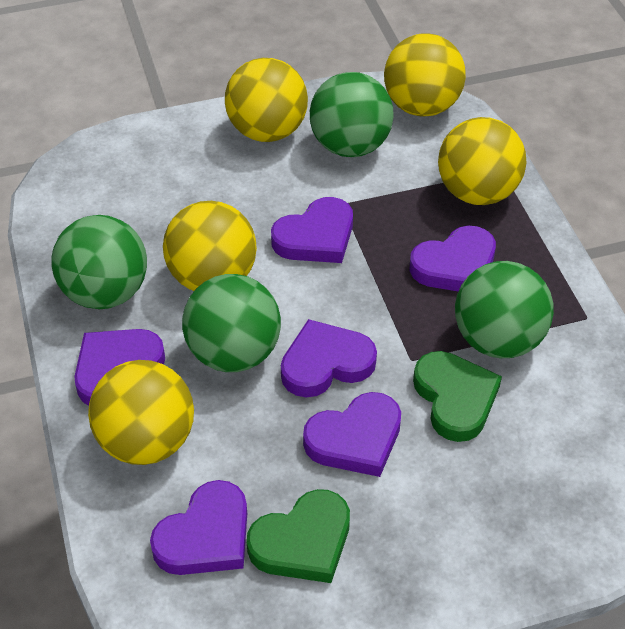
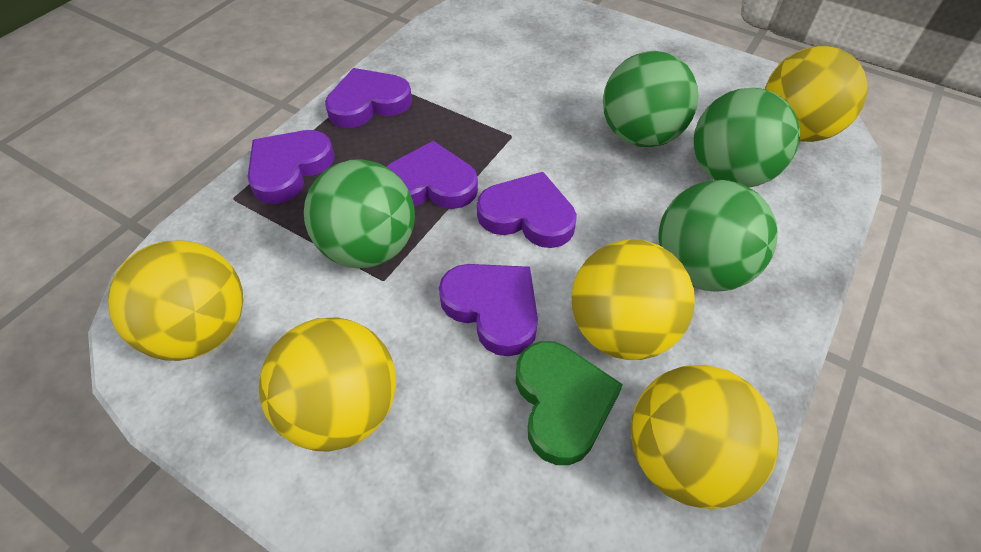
green heart: 2 -> 1
purple heart: 6 -> 5

